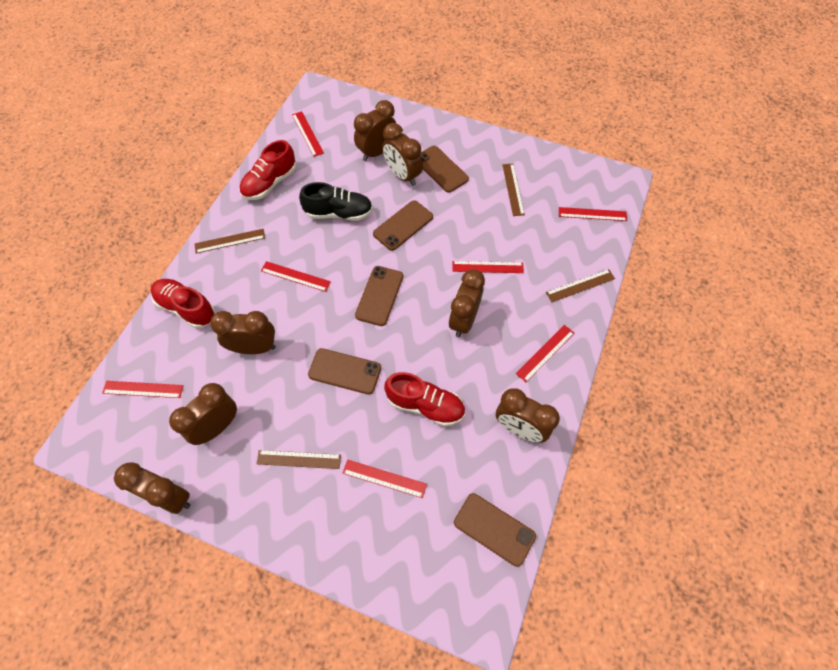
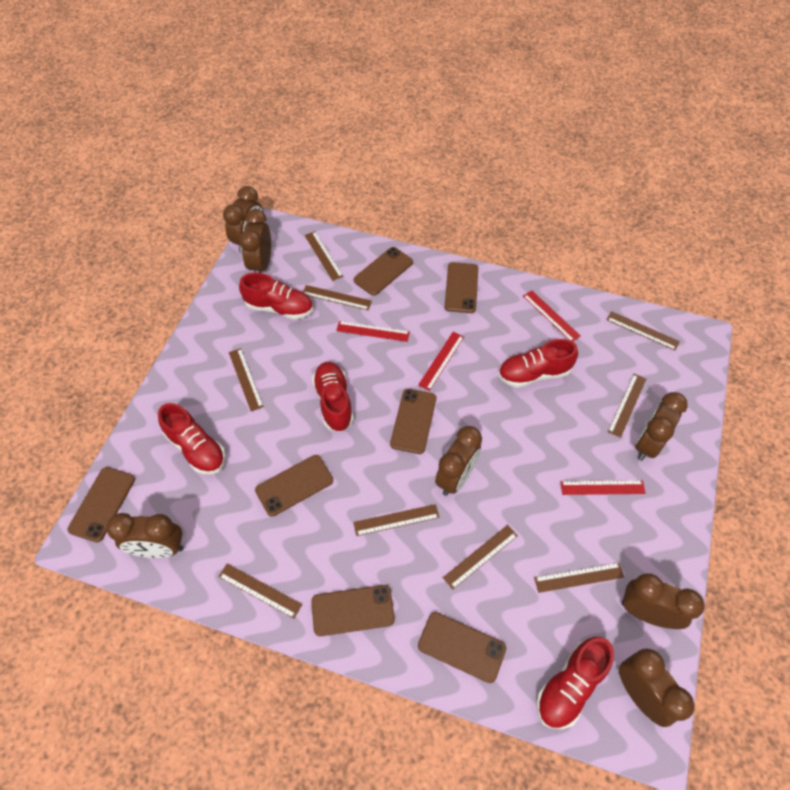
black shoe: 1 -> 0
brown phone: 5 -> 7
brown ruler: 4 -> 9
red ruler: 7 -> 4
red shoe: 3 -> 5

